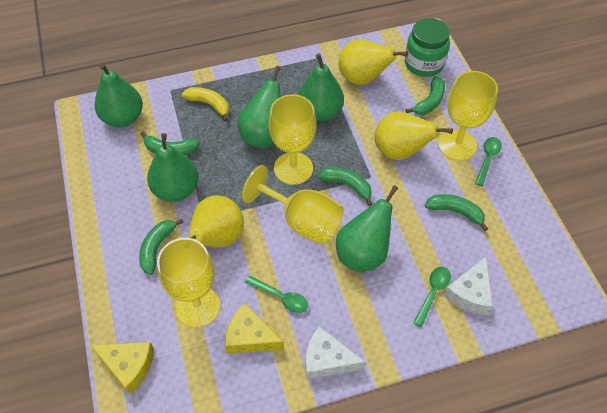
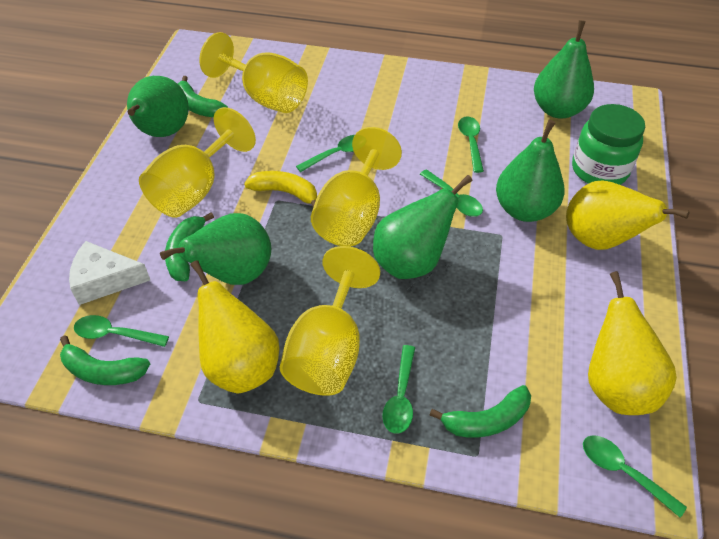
green banana: 5 -> 4
green spoon: 3 -> 6
white cheese: 2 -> 1
yellow cheese: 2 -> 0

